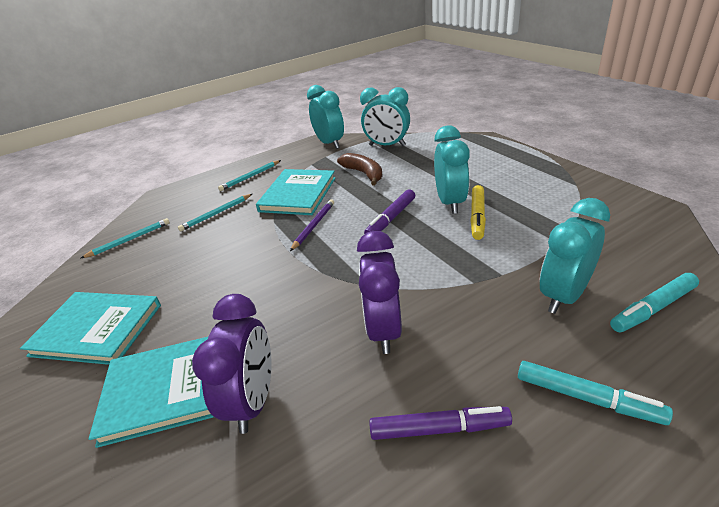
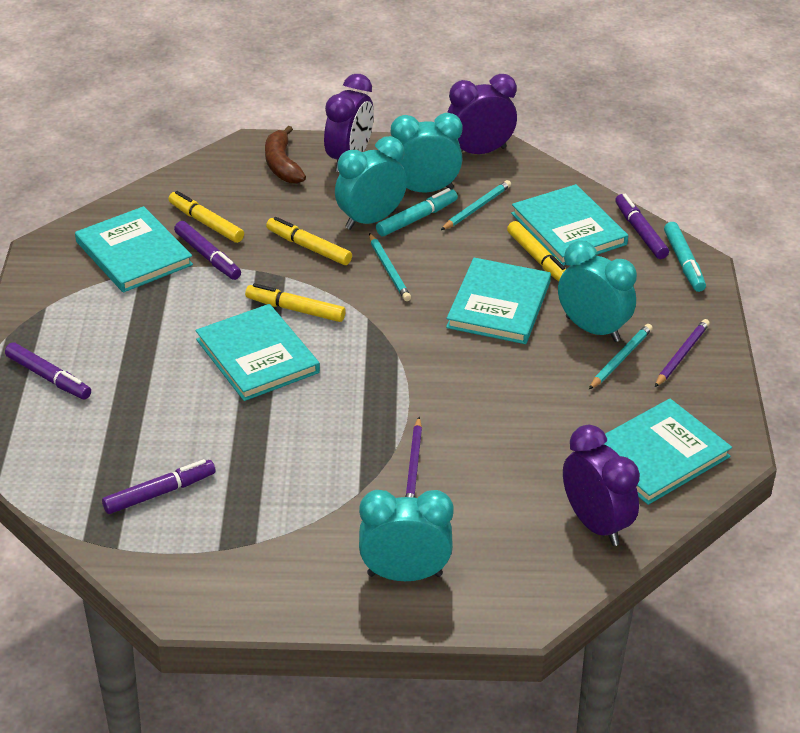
purple clock: 2 -> 3
purple marker: 2 -> 4
purple pencil: 1 -> 2
turquoise book: 3 -> 5
yellow marker: 1 -> 4

